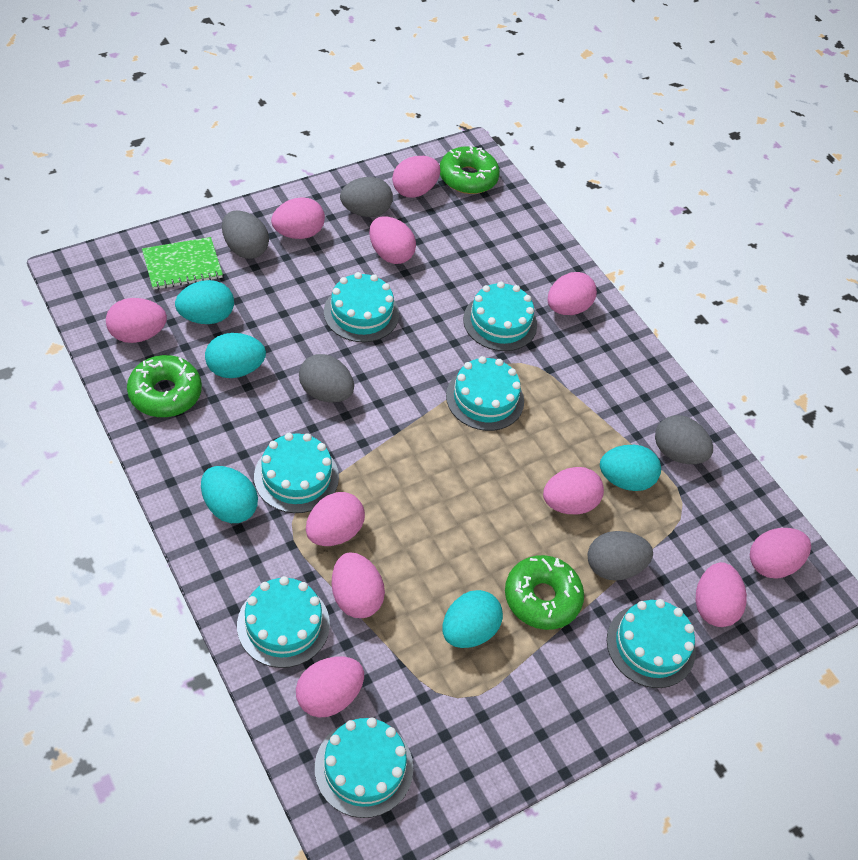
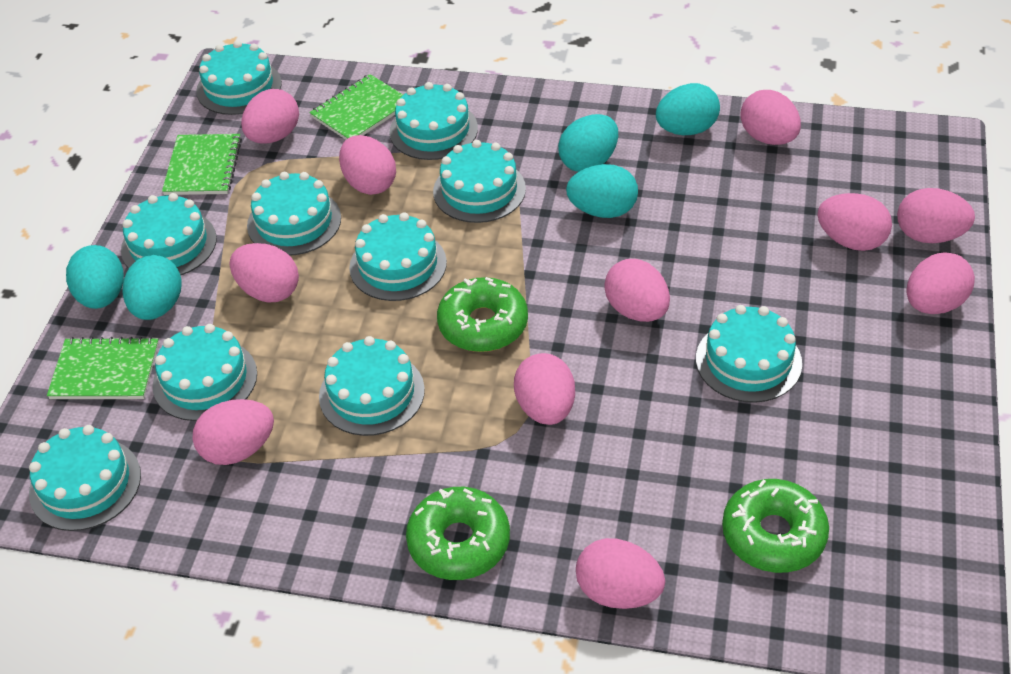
green notebook: 1 -> 3
grey egg: 5 -> 0
turquoise cake: 7 -> 10

